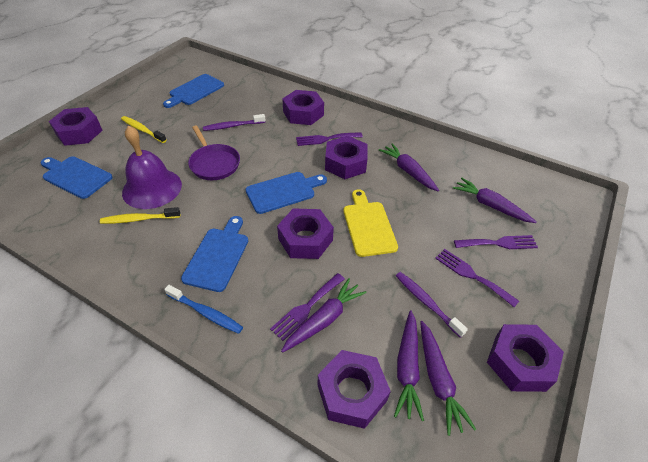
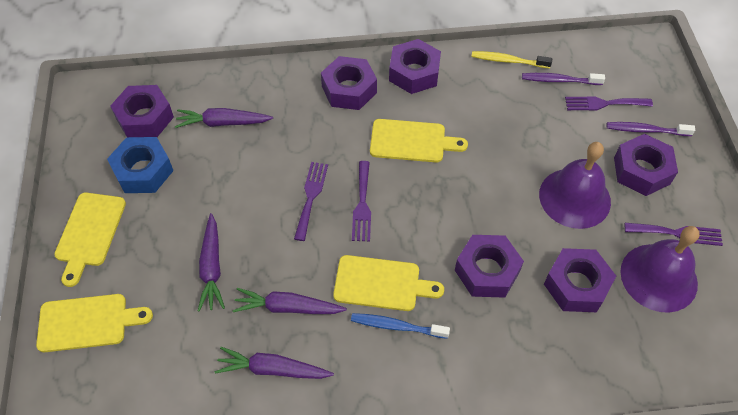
blue cutting board: 4 -> 0
blue nut: 0 -> 1
purple bell: 1 -> 2
purple carrot: 5 -> 4
purple pan: 1 -> 0
yellow cutting board: 1 -> 4
yellow toothbrush: 2 -> 1

